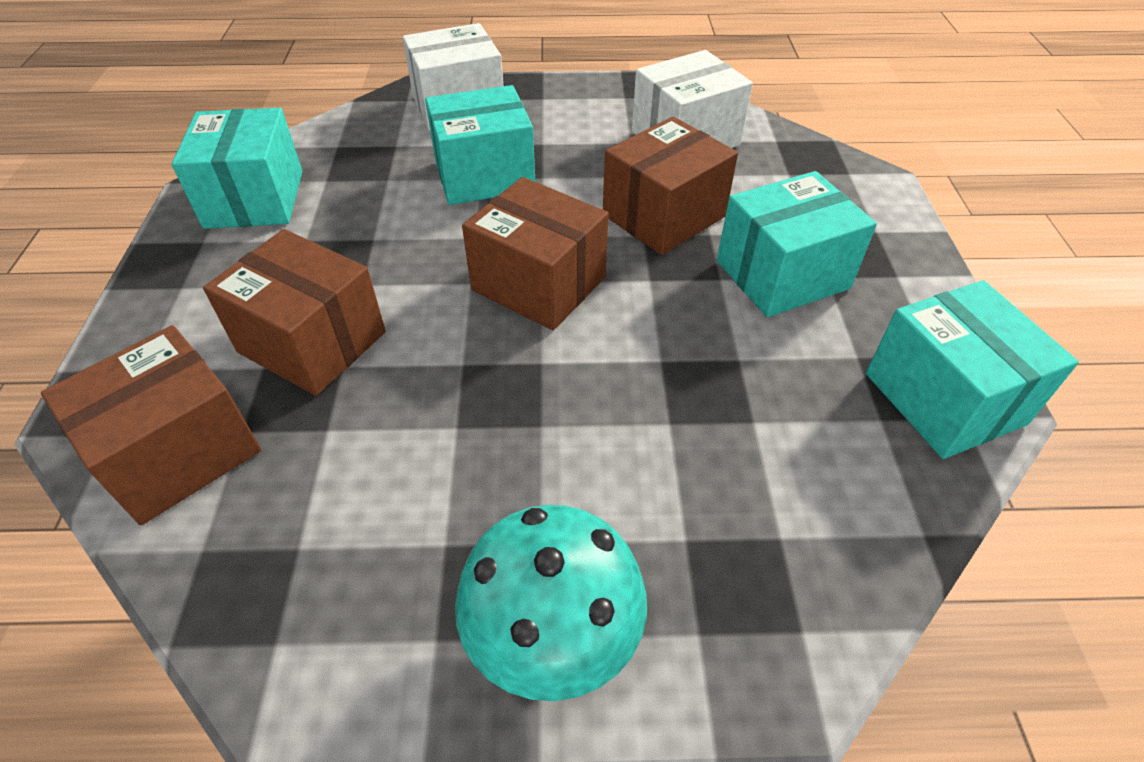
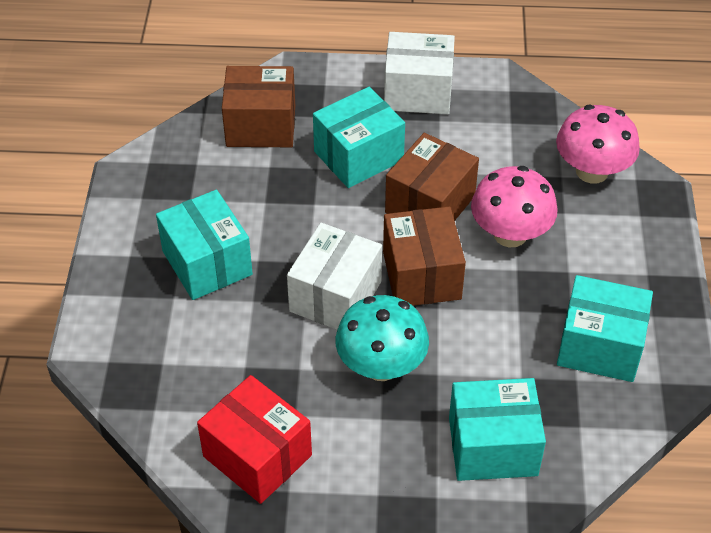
brown box: 4 -> 3
pink mushroom: 0 -> 2
red box: 0 -> 1

